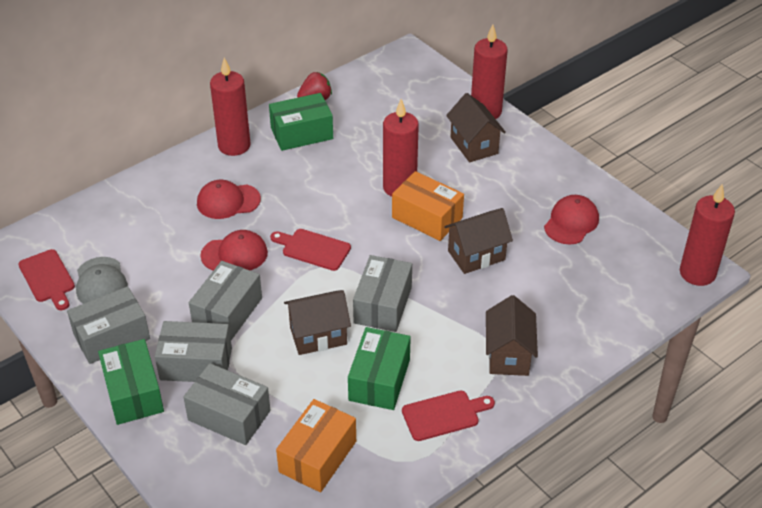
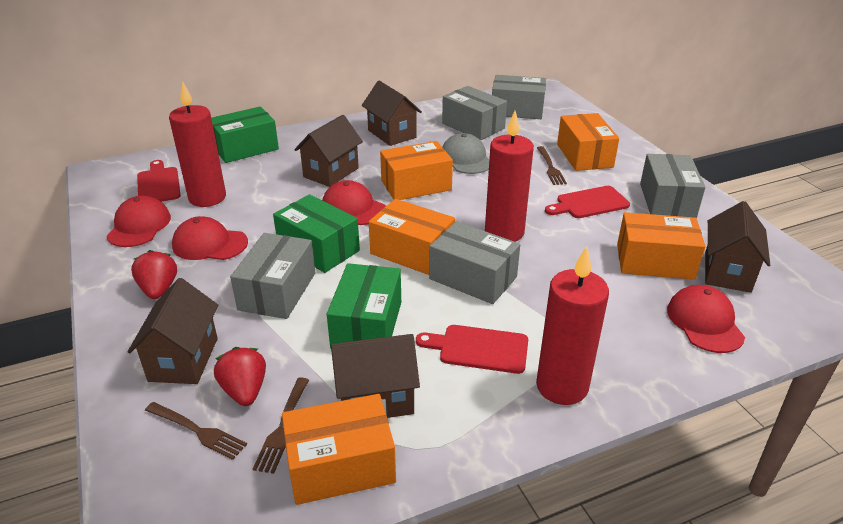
brown fork: 0 -> 3
brown house: 4 -> 5
orange box: 2 -> 5
red candle: 4 -> 3
red cap: 3 -> 4
red strawberry: 1 -> 2

